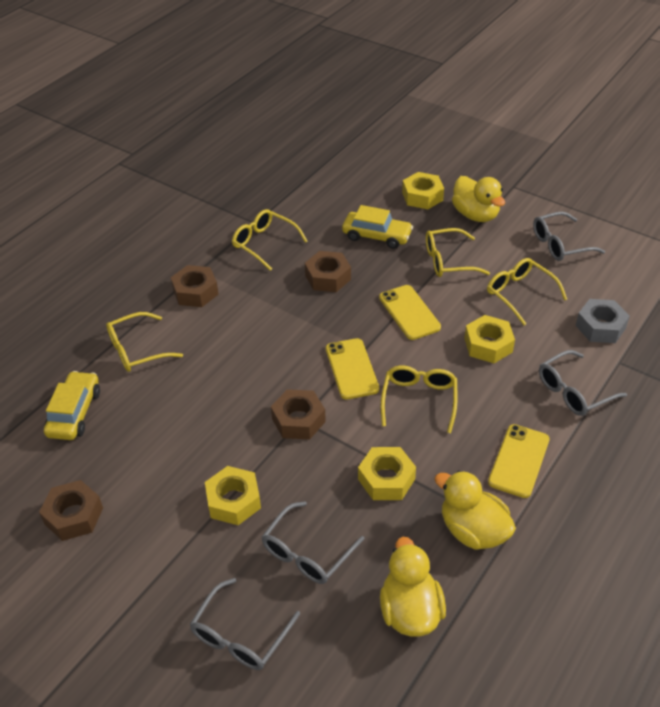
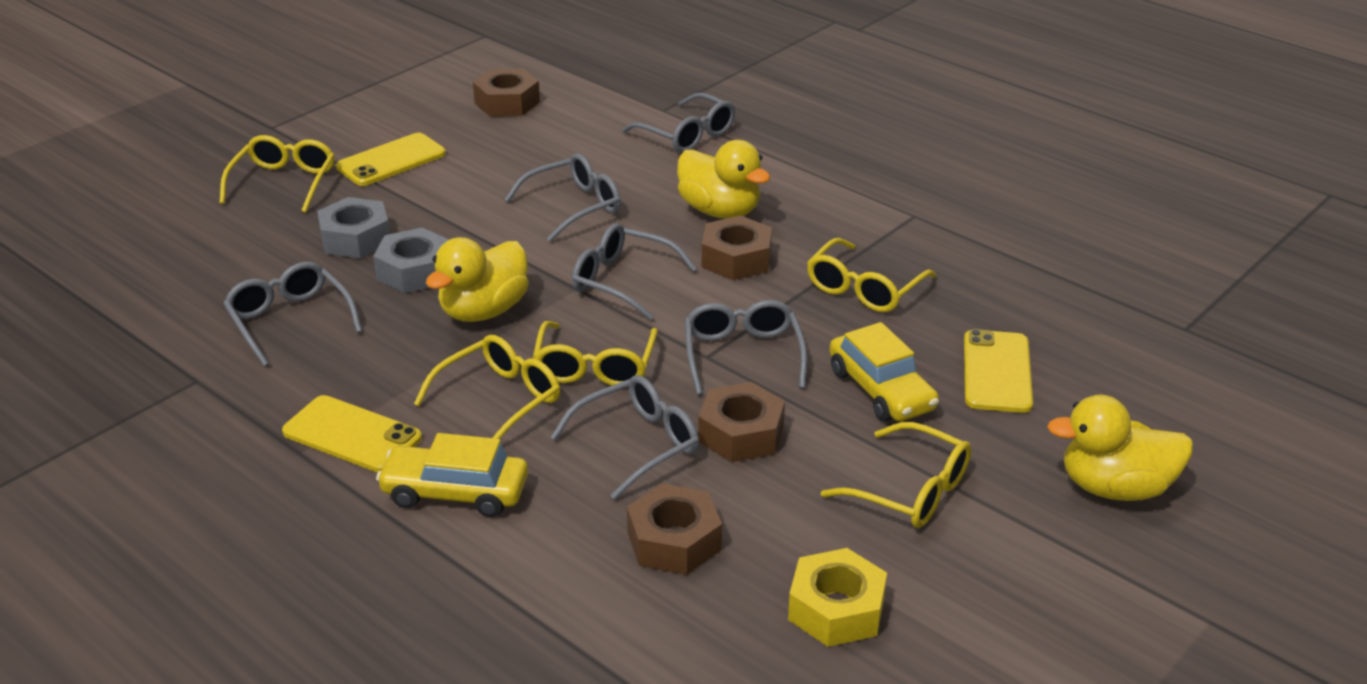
grey glasses: 4 -> 6
grey nut: 1 -> 2
yellow nut: 4 -> 1

